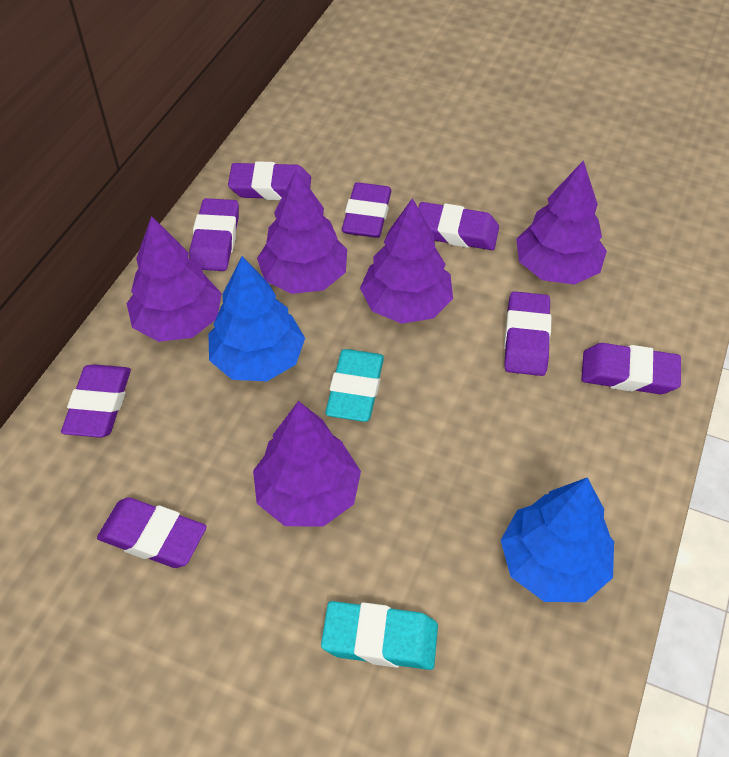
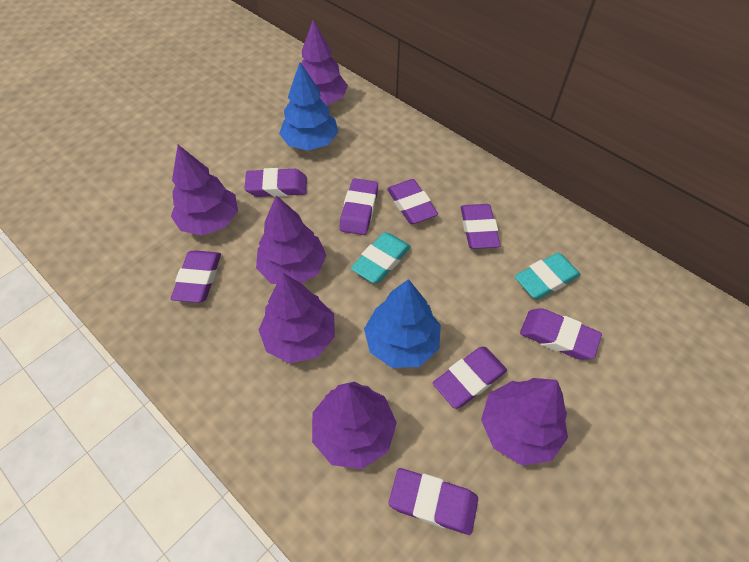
purple tree: 5 -> 6

